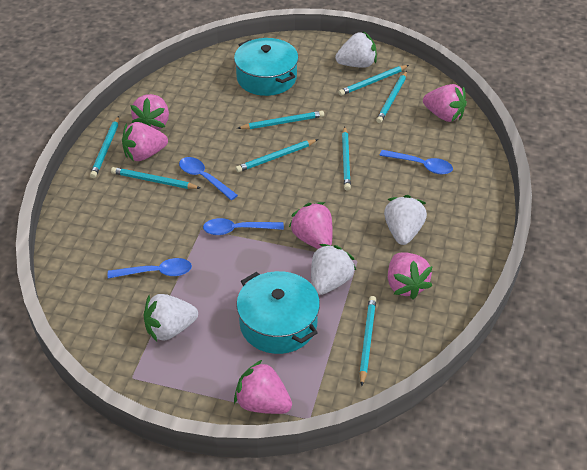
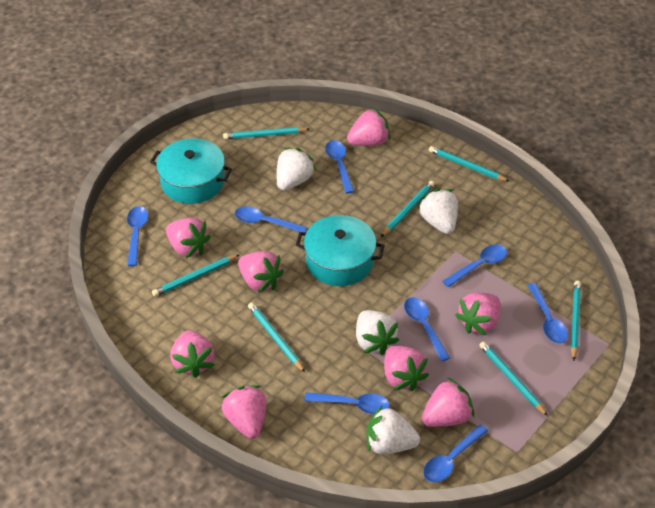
blue spoon: 4 -> 8
pink strawberry: 6 -> 8
turquoise pencil: 8 -> 7

